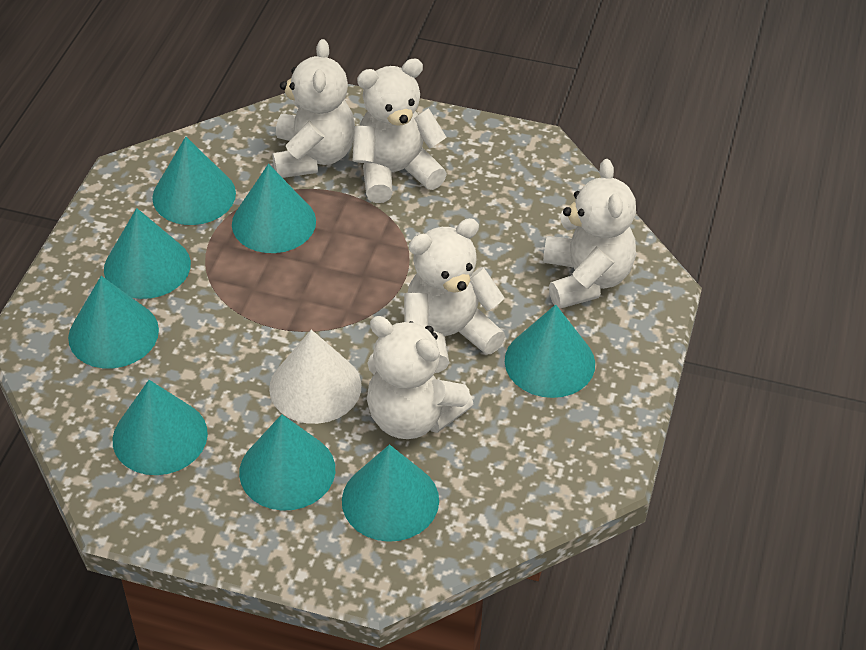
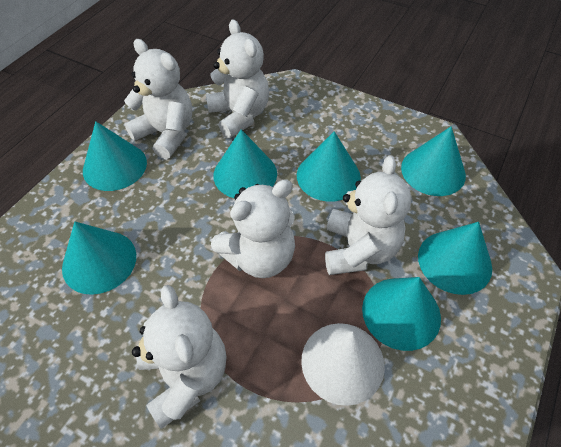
turquoise cone: 8 -> 7

